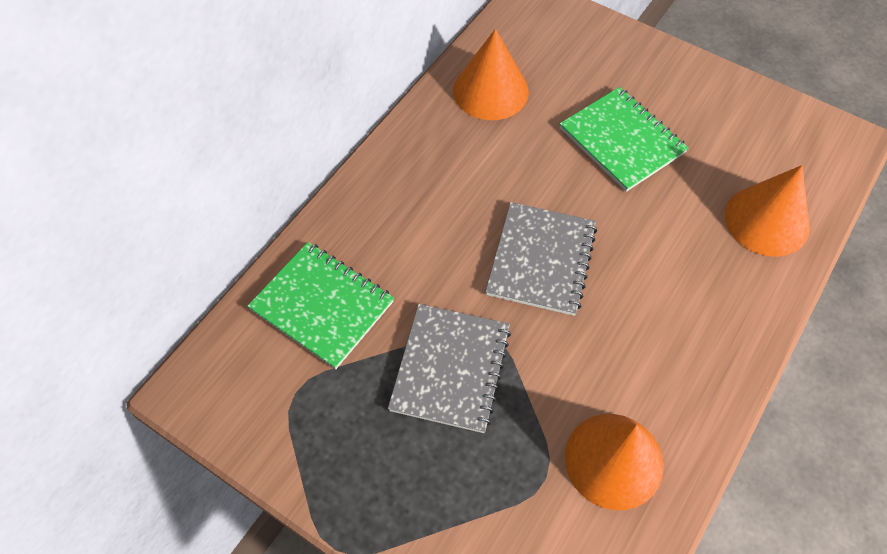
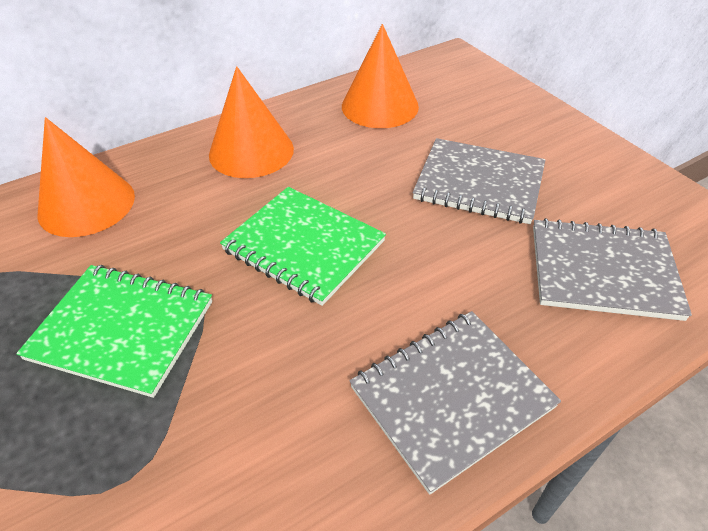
grey notebook: 2 -> 3

